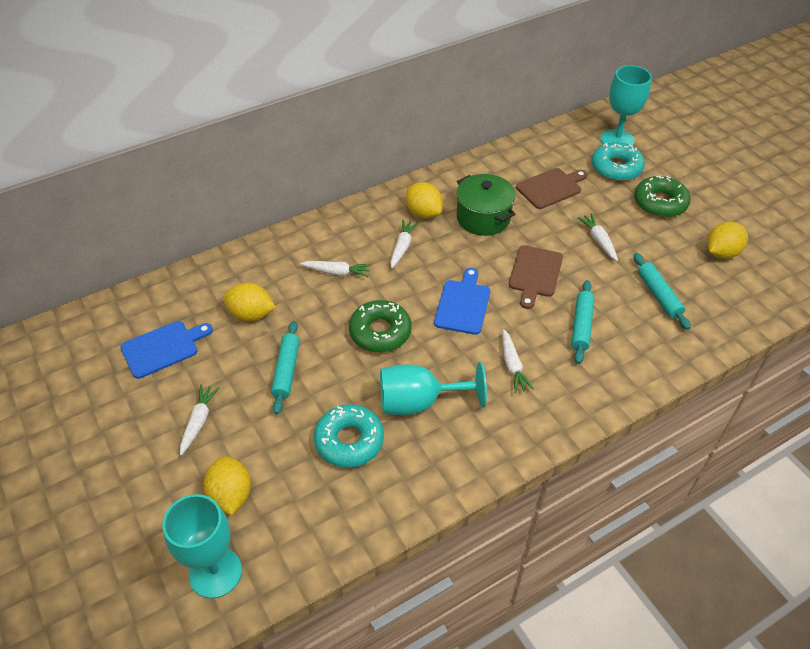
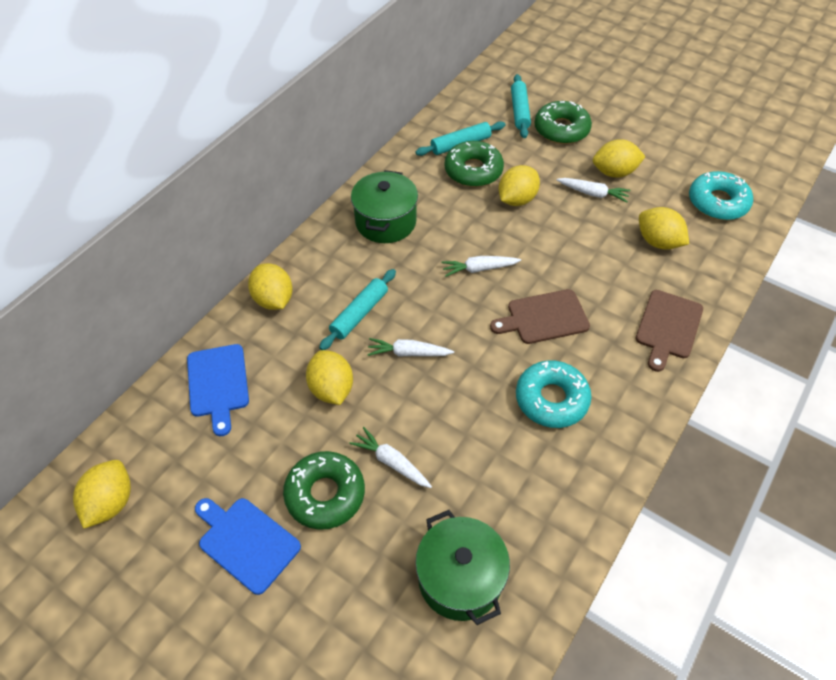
green donut: 2 -> 3
green pot: 1 -> 2
turquoise goblet: 3 -> 0
white carrot: 5 -> 4
yellow lemon: 4 -> 6

